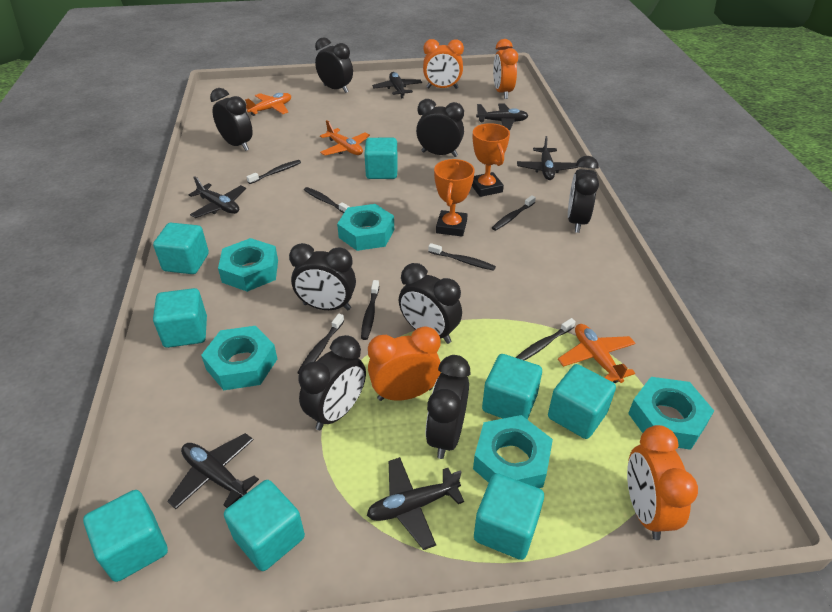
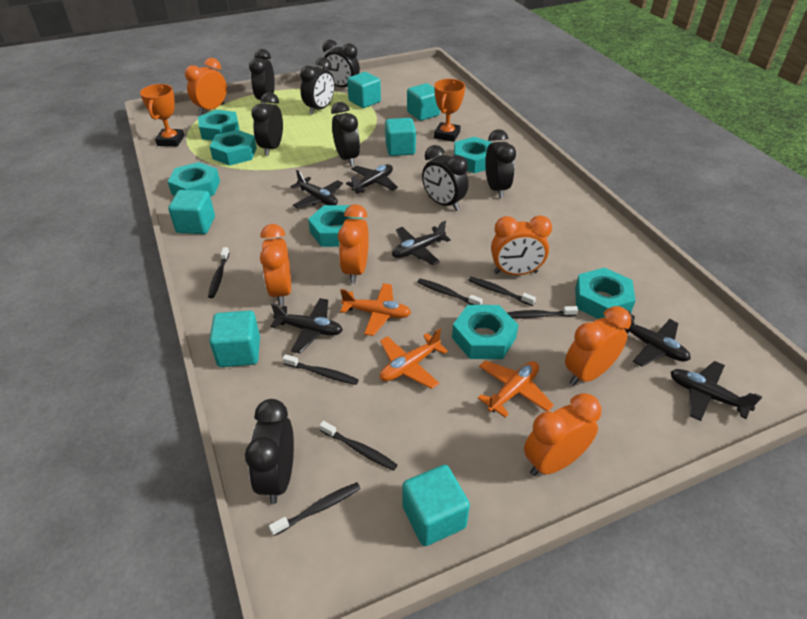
orange clock: 4 -> 6
turquoise cube: 8 -> 6
turquoise nut: 5 -> 7

